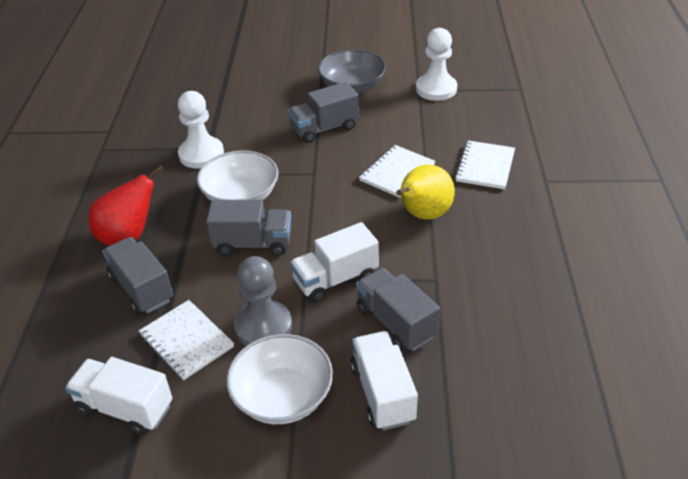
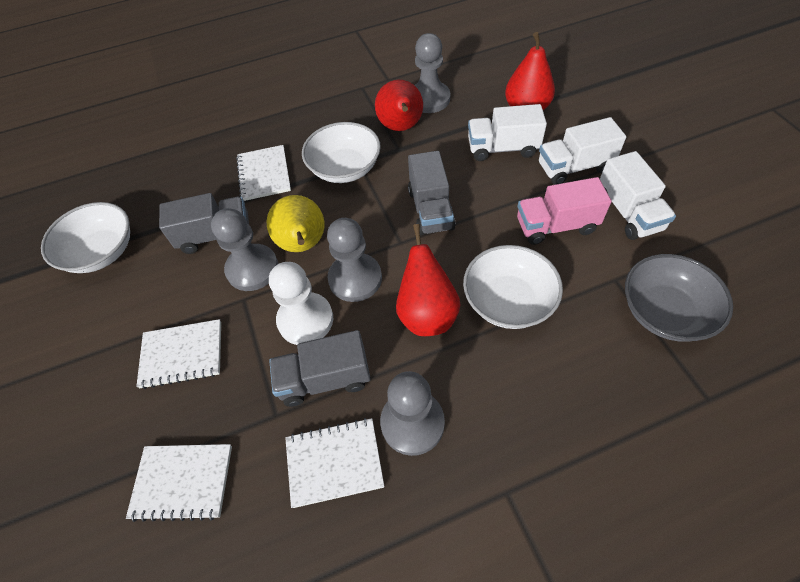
grey pawn: 1 -> 4
grey truck: 4 -> 3
pink truck: 0 -> 1
red pear: 1 -> 3
white bowl: 2 -> 3
white notebook: 3 -> 4
white pawn: 2 -> 1

